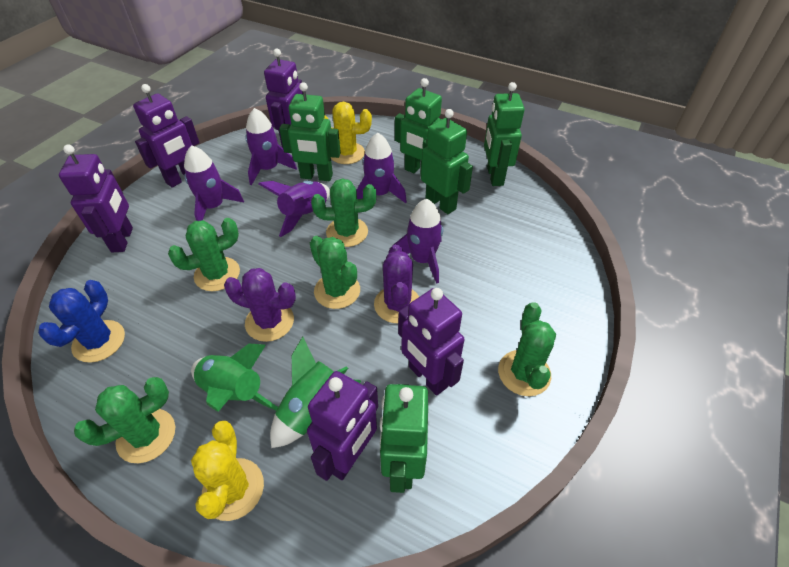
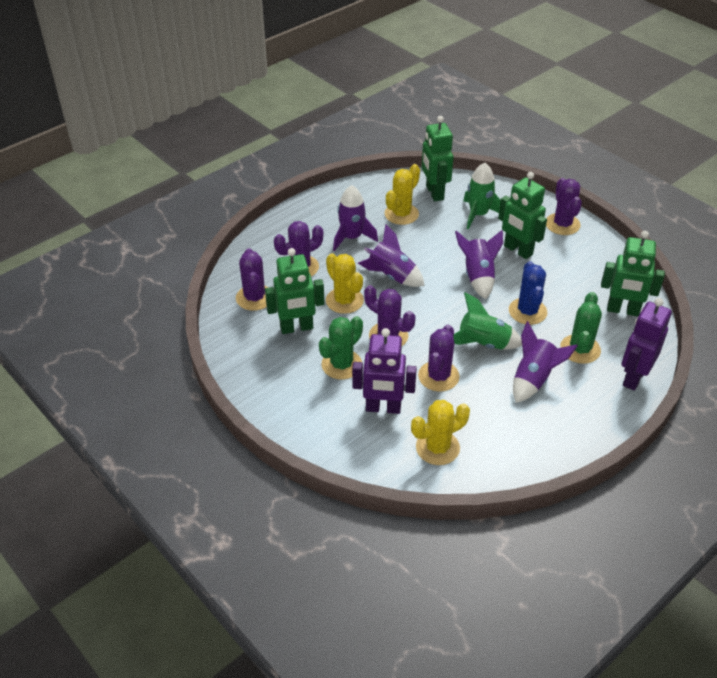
green cactus: 5 -> 2
green robot: 5 -> 4
purple cactus: 2 -> 5
purple robot: 5 -> 2
purple rocket: 5 -> 4
yellow cactus: 2 -> 3

